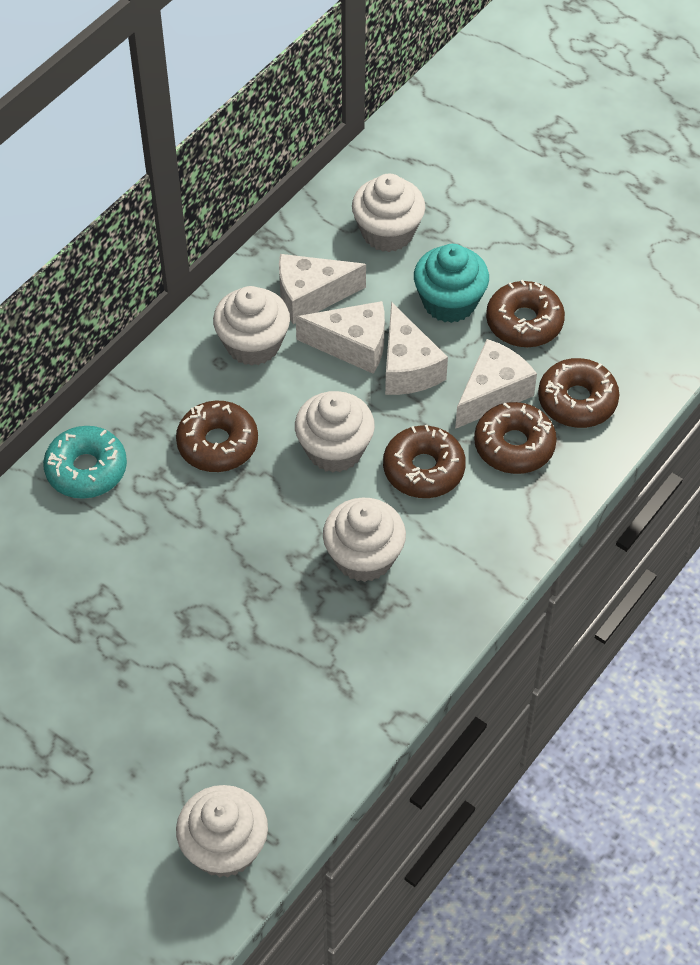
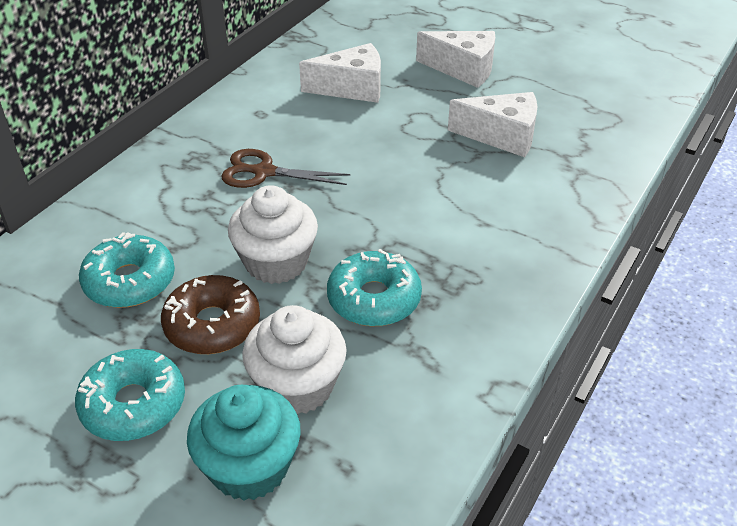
brown donut: 5 -> 1
brown scissors: 0 -> 1
turquoise donut: 1 -> 3
white cheese: 4 -> 3
white cupcake: 5 -> 2

